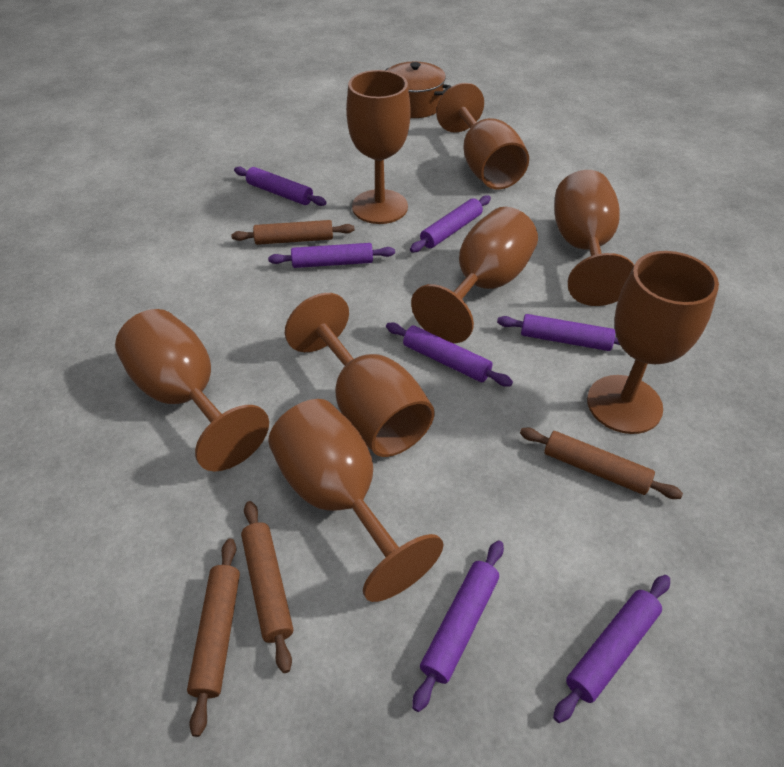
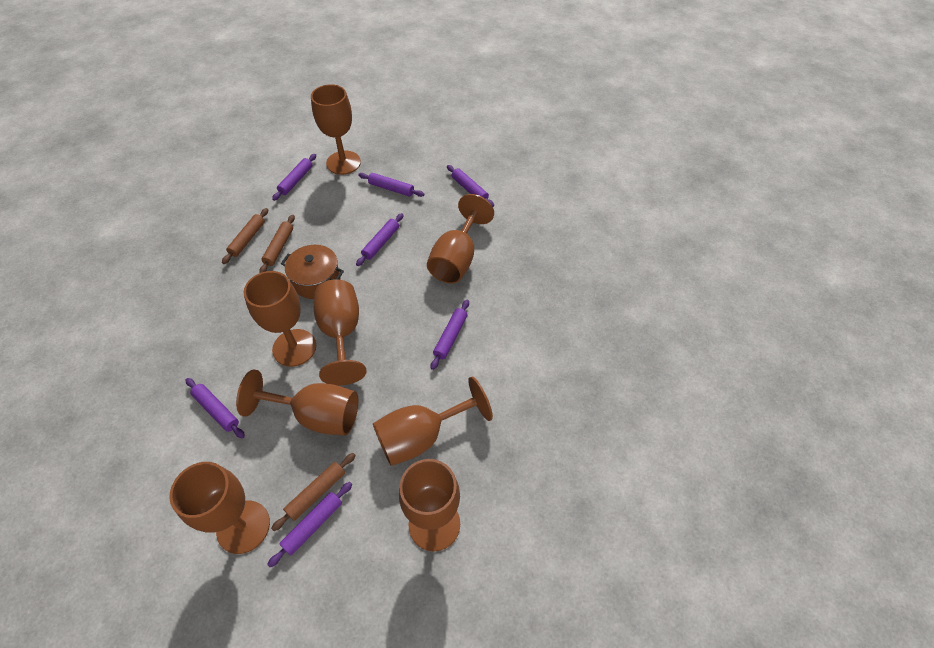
brown rolling pin: 4 -> 3

